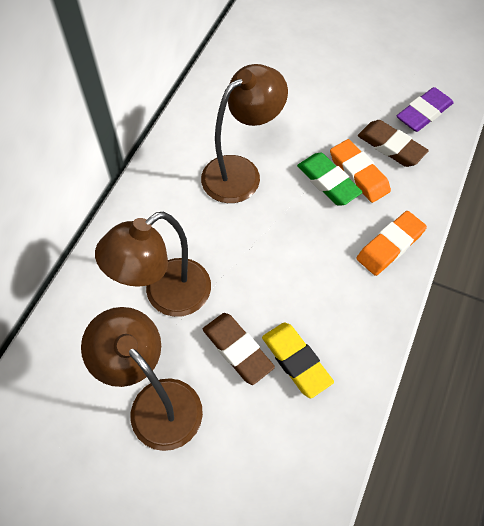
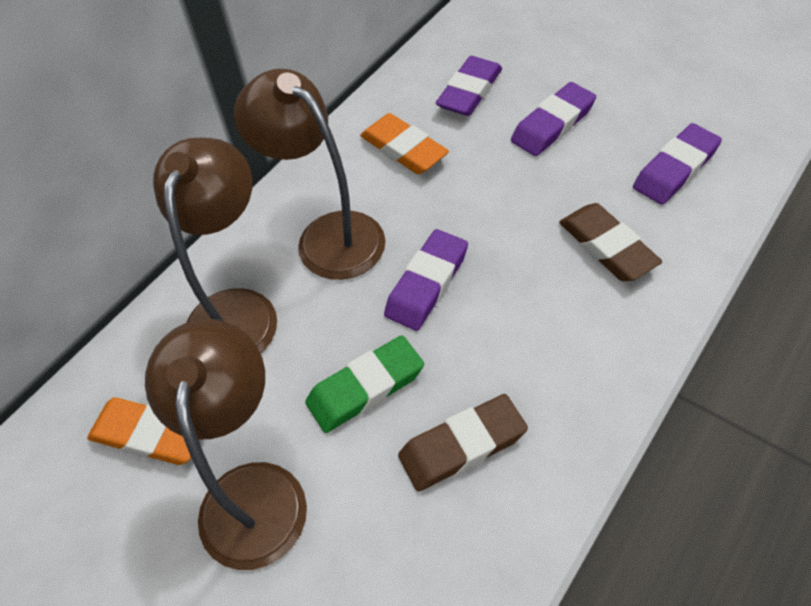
purple eraser: 1 -> 4
yellow eraser: 1 -> 0

